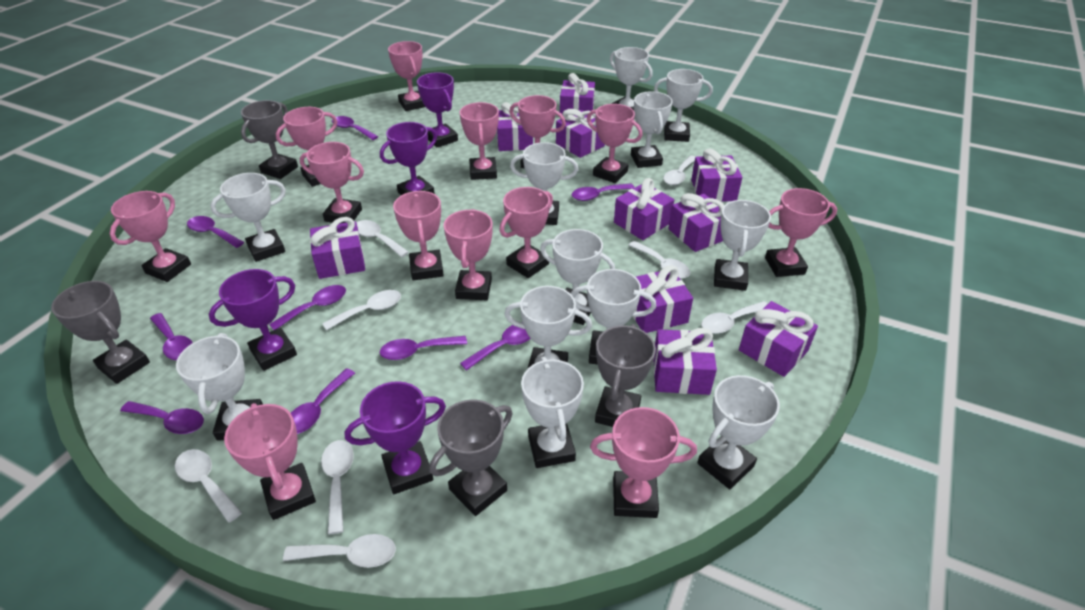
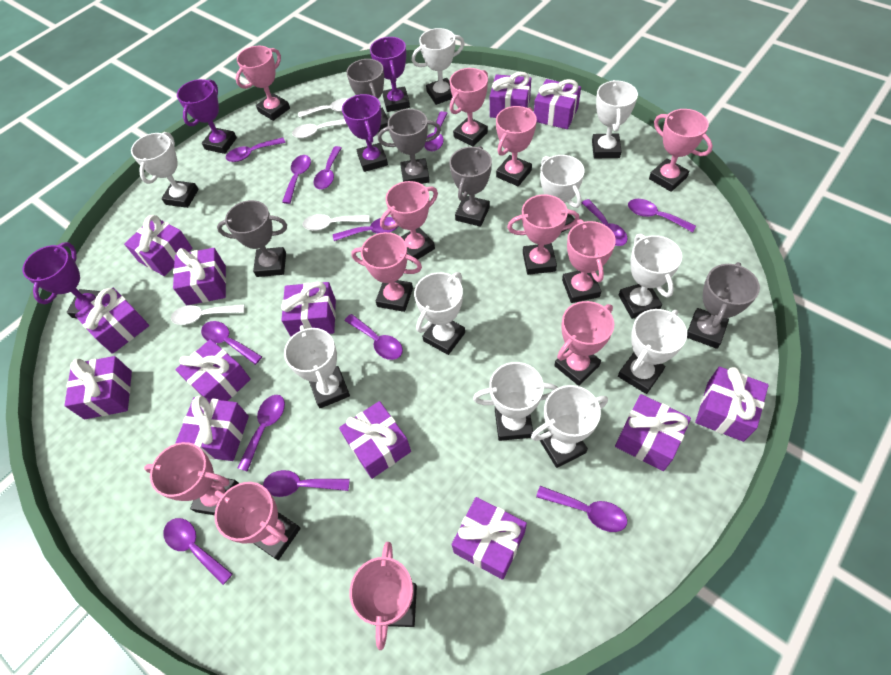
grey trophy: 4 -> 5
pink trophy: 13 -> 12
purple gift: 10 -> 13
purple spoon: 9 -> 13
white spoon: 8 -> 4
white trophy: 12 -> 10

